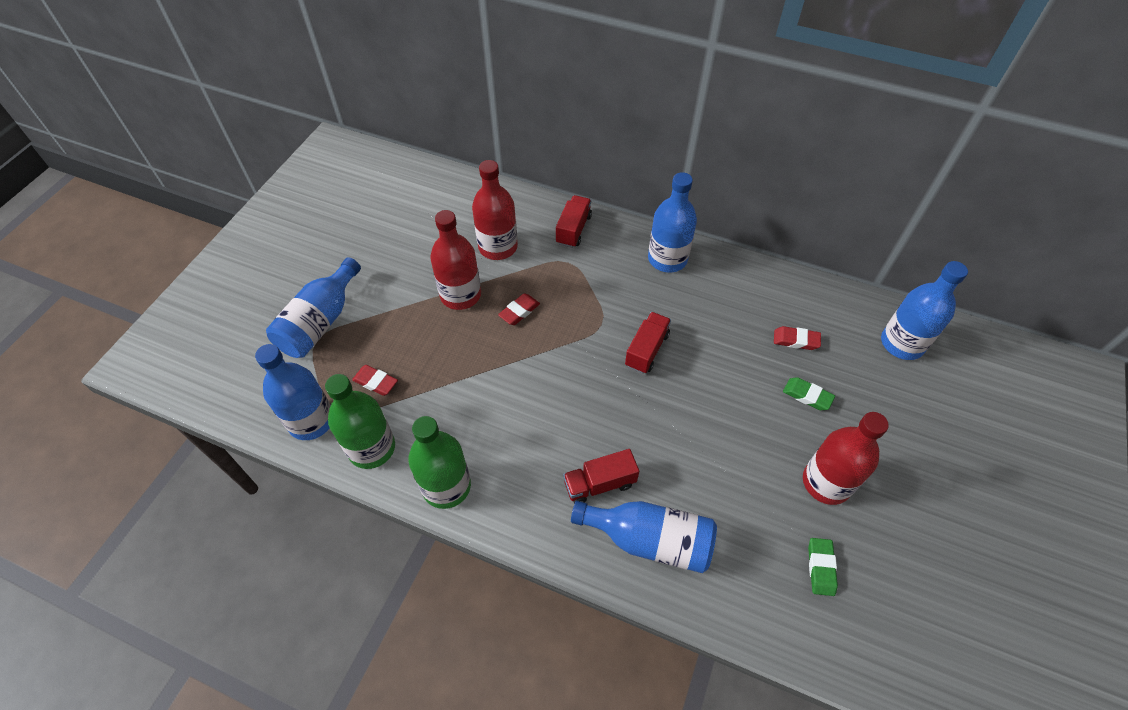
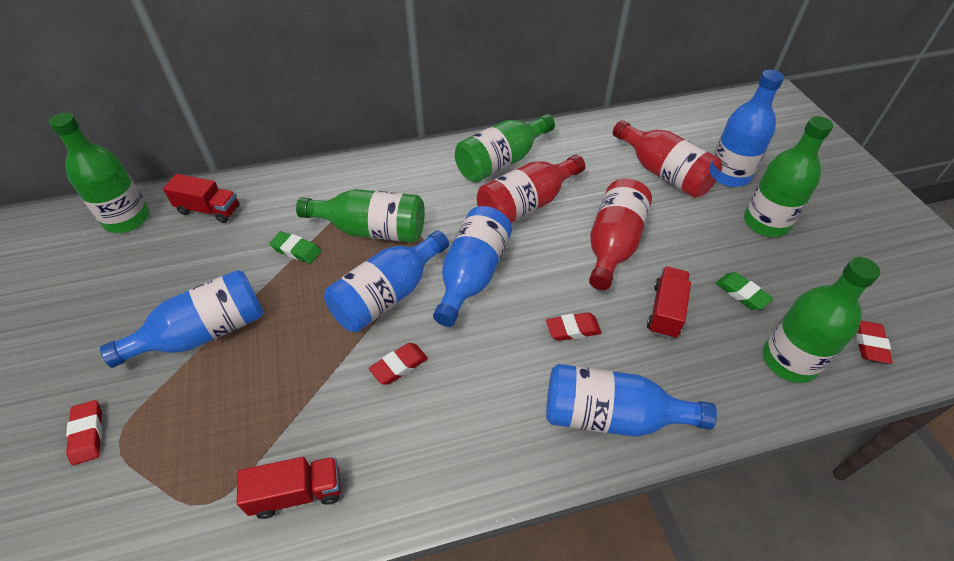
green bottle: 2 -> 5
red eraser: 3 -> 4

